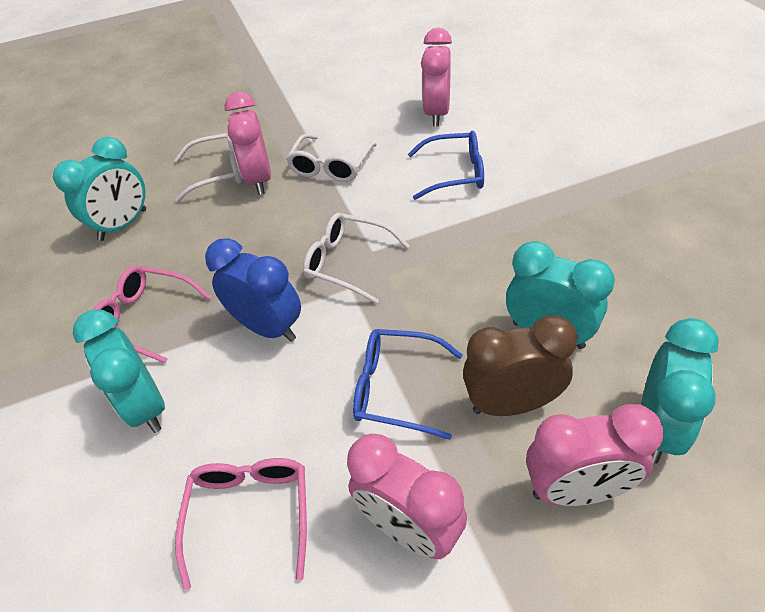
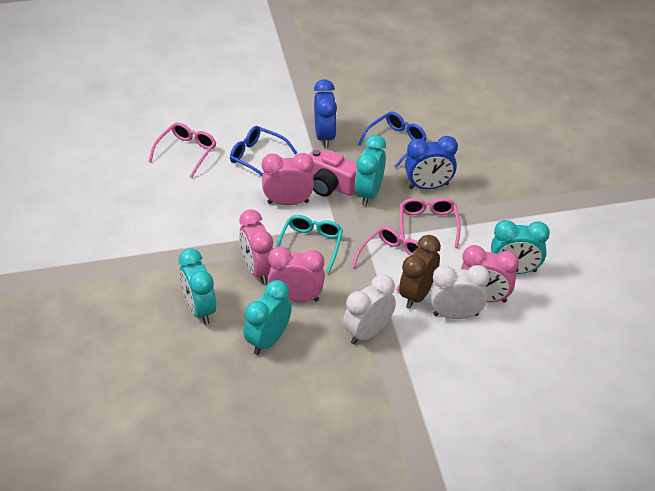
blue clock: 1 -> 2
pink camera: 0 -> 1
pink glasses: 2 -> 3
turquoise glasses: 0 -> 1
white clock: 0 -> 2
white glasses: 3 -> 0

